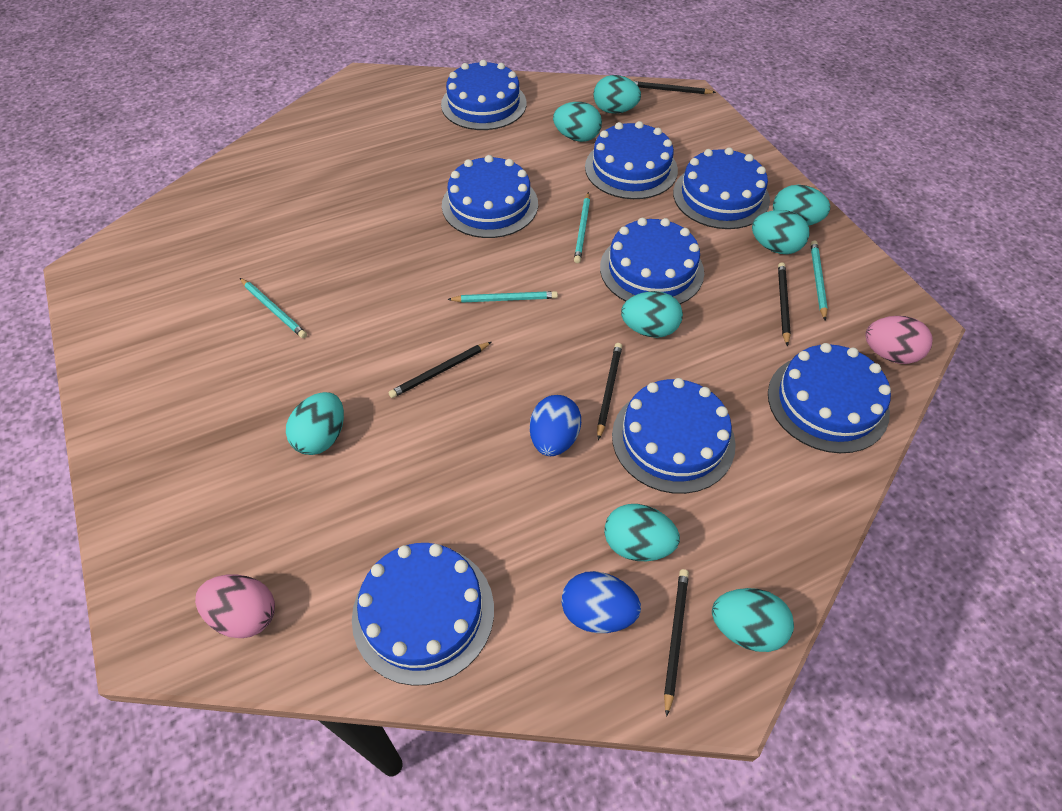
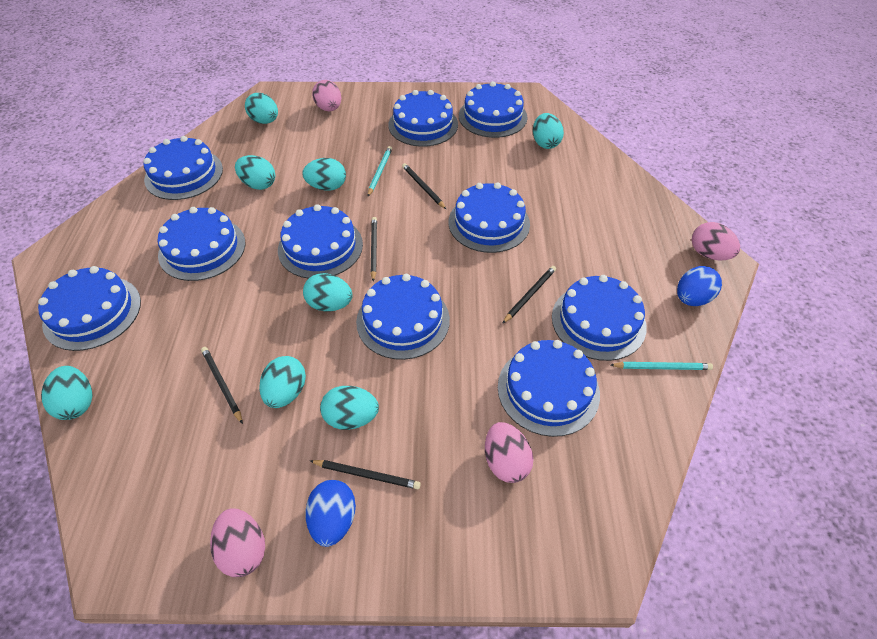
blue cake: 8 -> 10
pink egg: 2 -> 4
turquoise pencil: 4 -> 2

